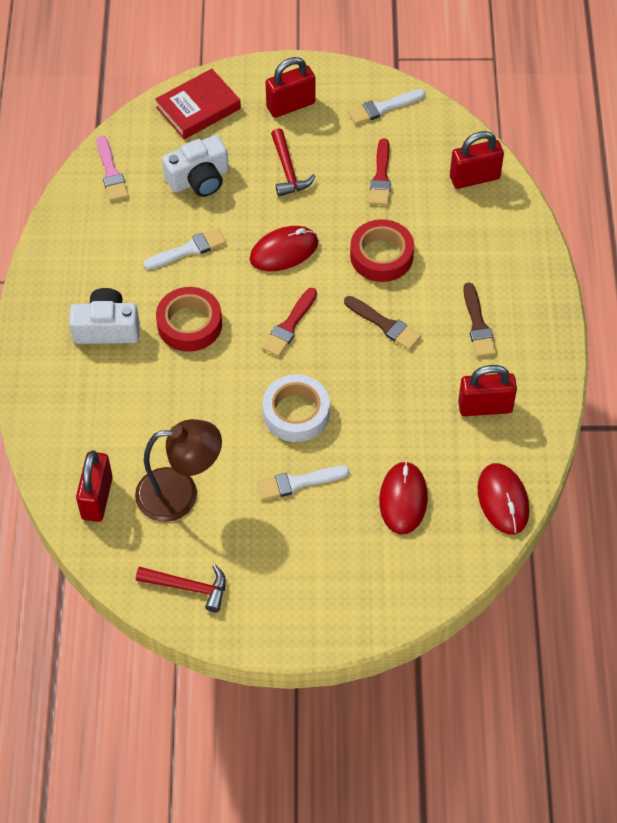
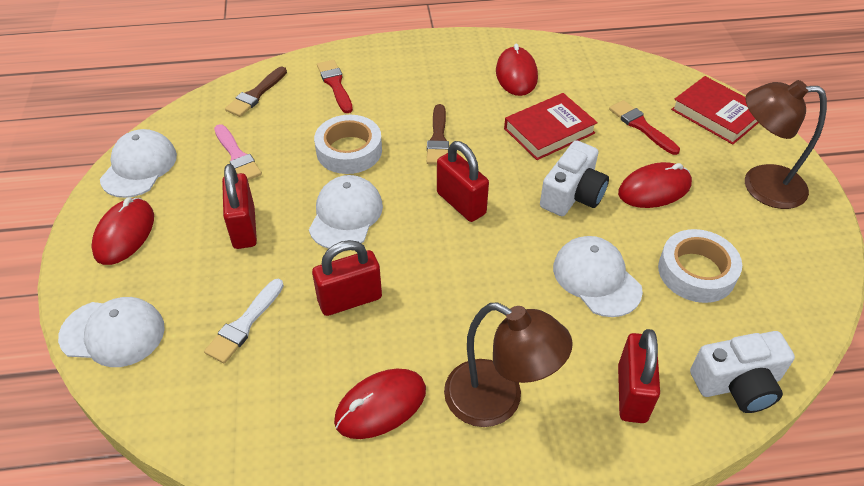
brown lamp: 1 -> 2
red book: 1 -> 2
red hammer: 2 -> 0
red mouse: 3 -> 4
red tape: 2 -> 0
white brush: 3 -> 1
white cap: 0 -> 4
white tape: 1 -> 2

